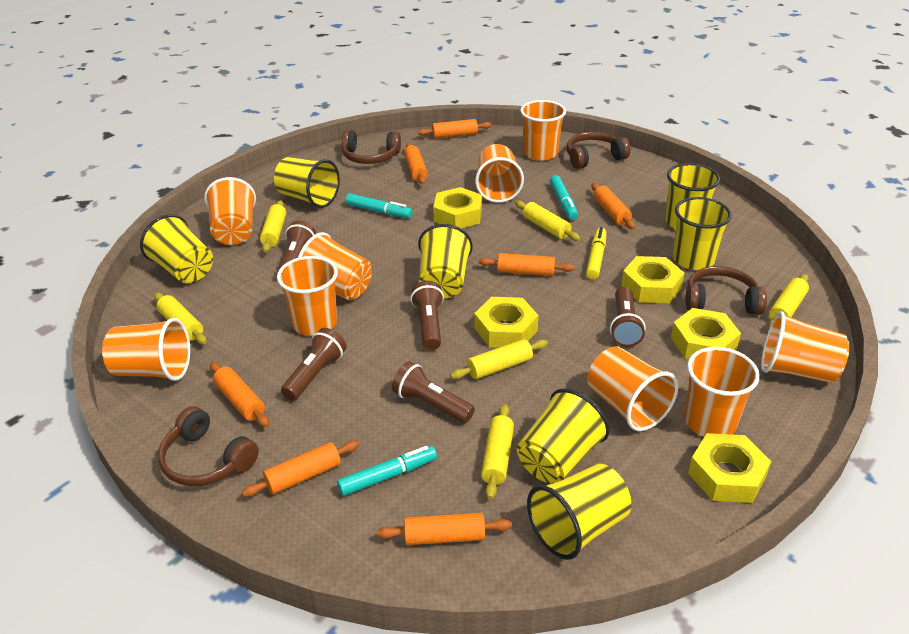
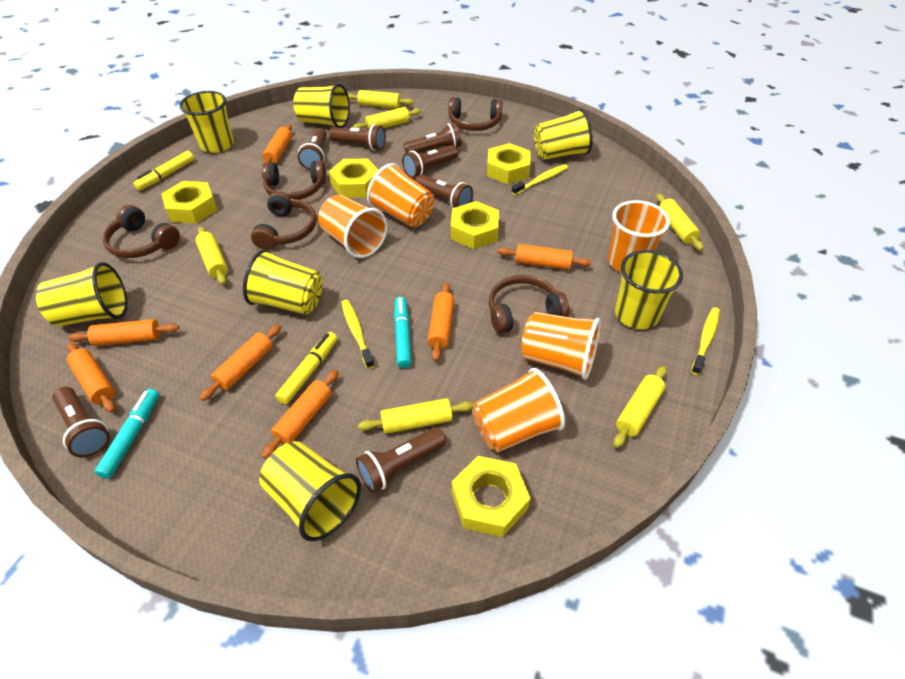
brown flashlight: 5 -> 7
brown headphones: 4 -> 5
orange cup: 9 -> 5
turquoise marker: 3 -> 2
yellow marker: 1 -> 2
yellow toothbrush: 0 -> 3

